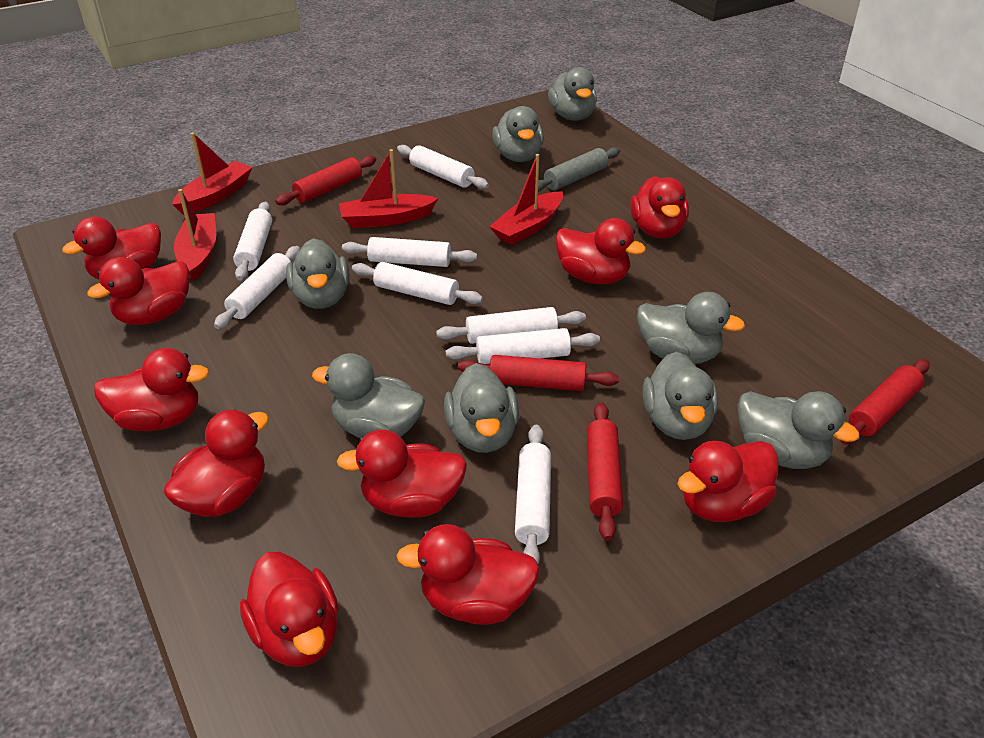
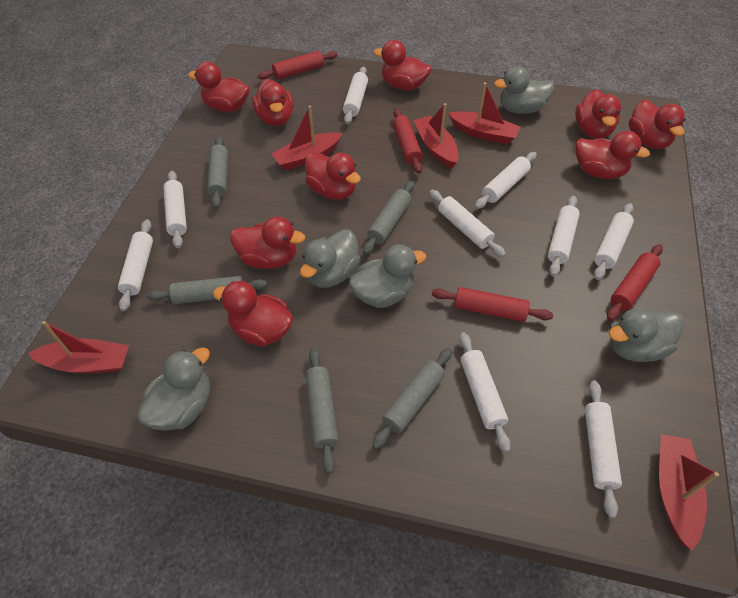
grey duck: 8 -> 5
grey rolling pin: 1 -> 5
red boat: 4 -> 5
red duck: 10 -> 9
white rolling pin: 8 -> 9

